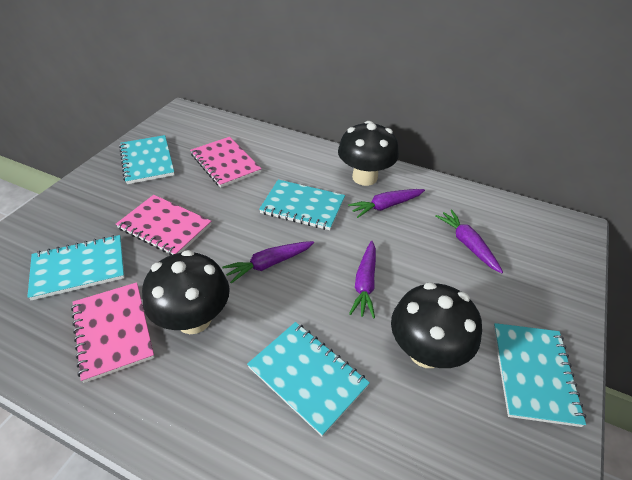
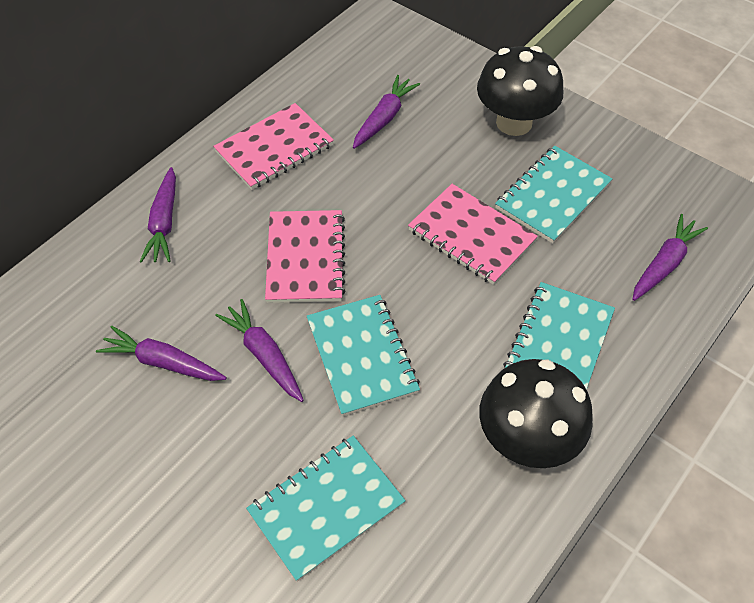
black mushroom: 3 -> 2
purple carrot: 4 -> 5
turquoise notebook: 5 -> 4

